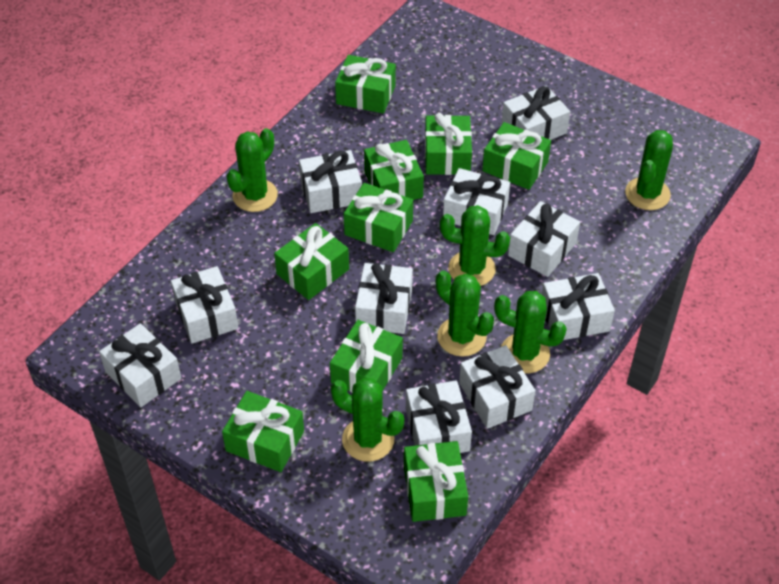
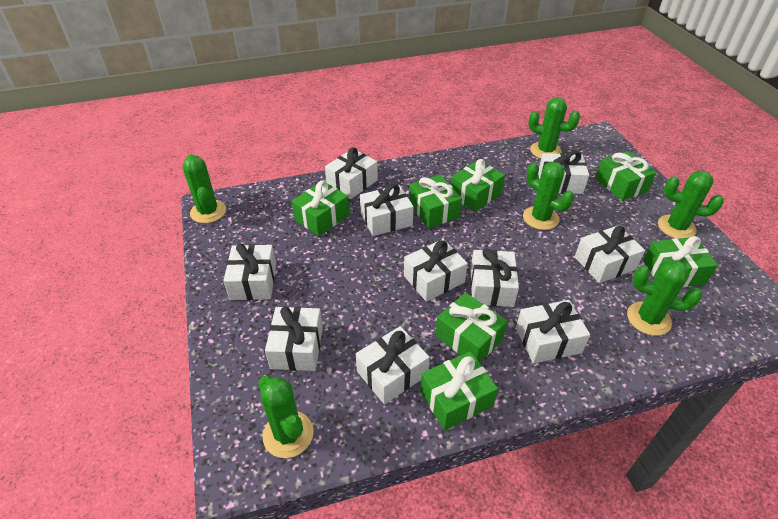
green gift: 9 -> 7

